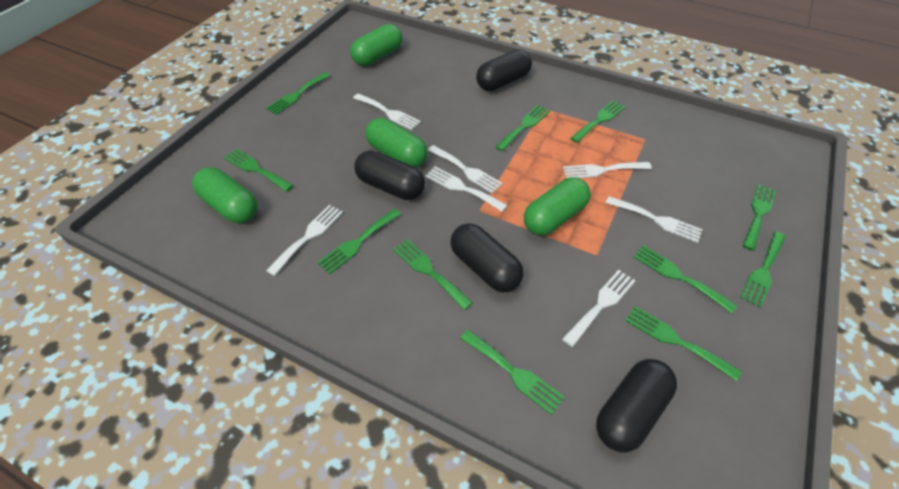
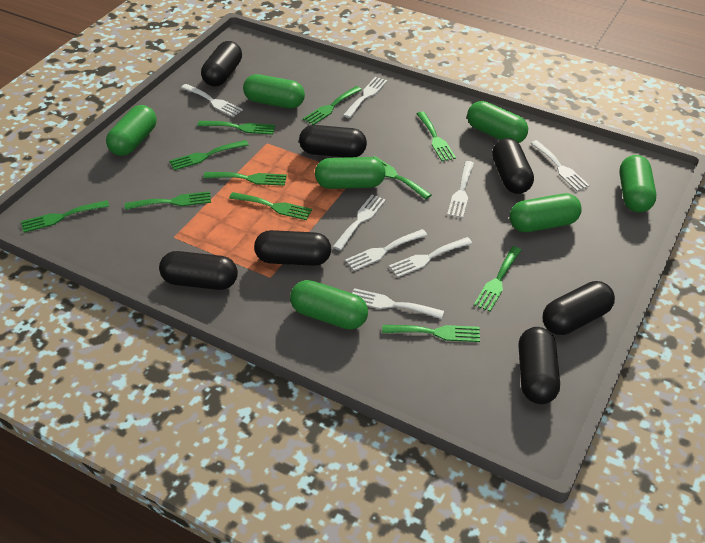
black capsule: 4 -> 7
green capsule: 4 -> 7
white fork: 7 -> 8

